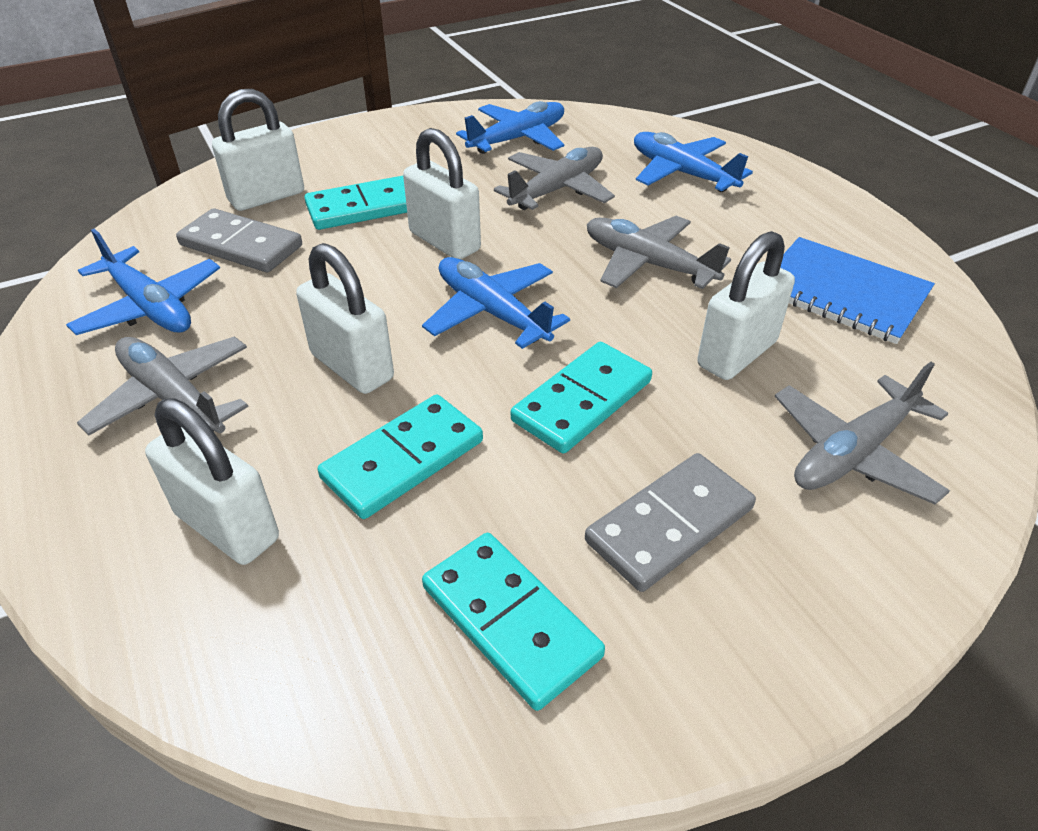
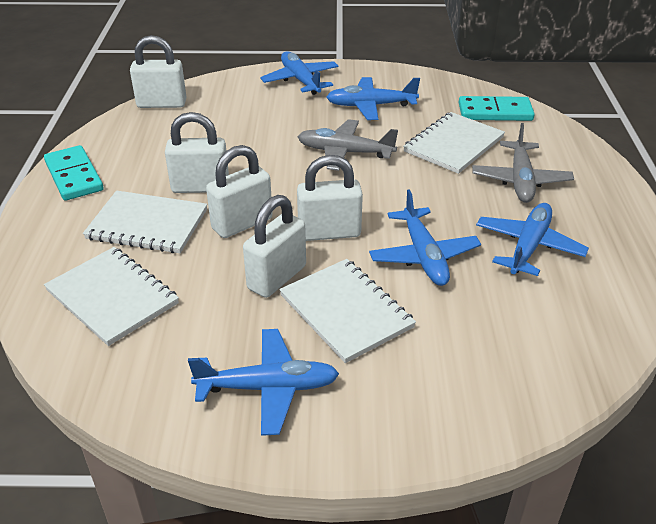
blue notebook: 1 -> 0
blue plane: 4 -> 5
grey domino: 2 -> 0
grey plane: 4 -> 2
turquoise domino: 4 -> 2
white notebook: 0 -> 4

